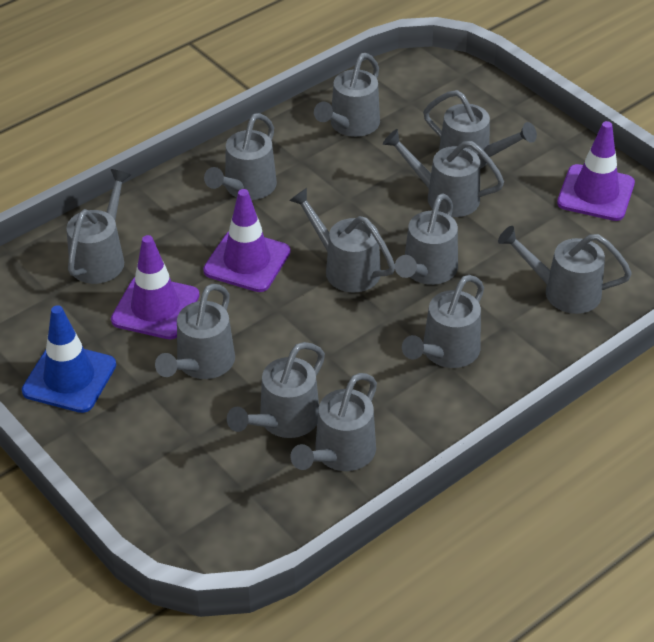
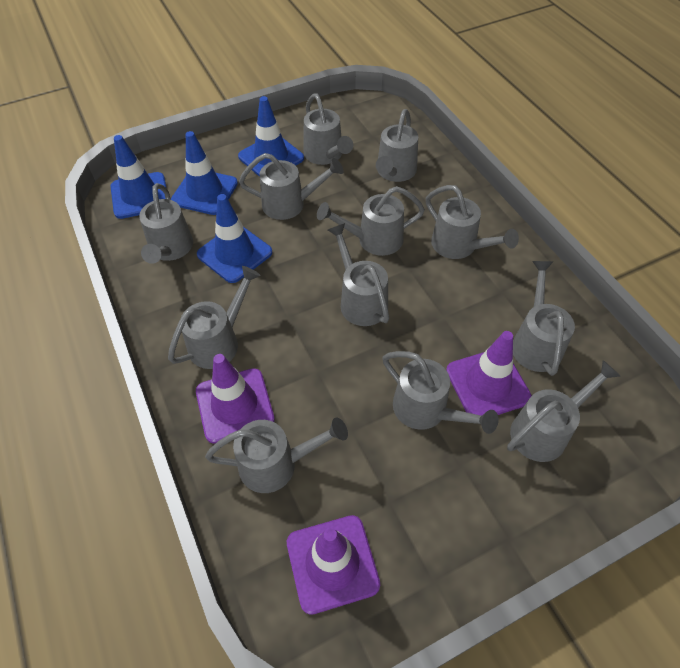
blue traffic cone: 1 -> 4

